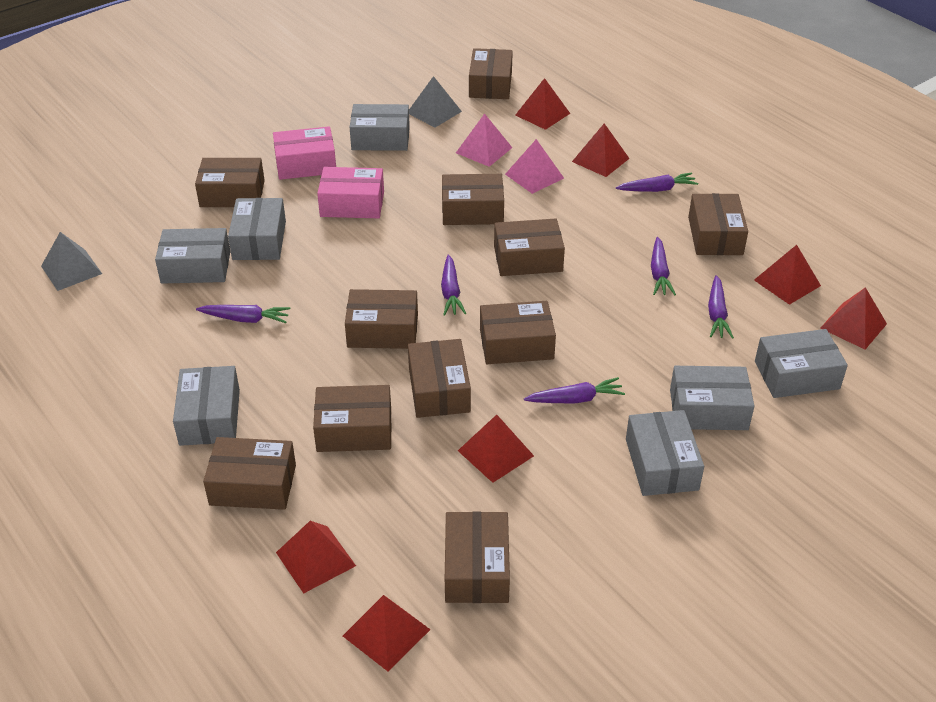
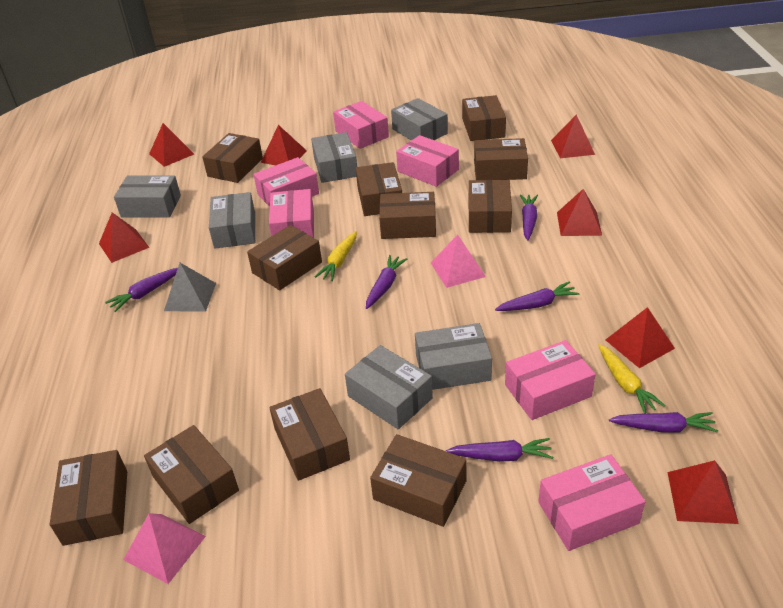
grey box: 7 -> 6
grey pyramid: 2 -> 1
pink box: 2 -> 6
yellow carrot: 0 -> 2

